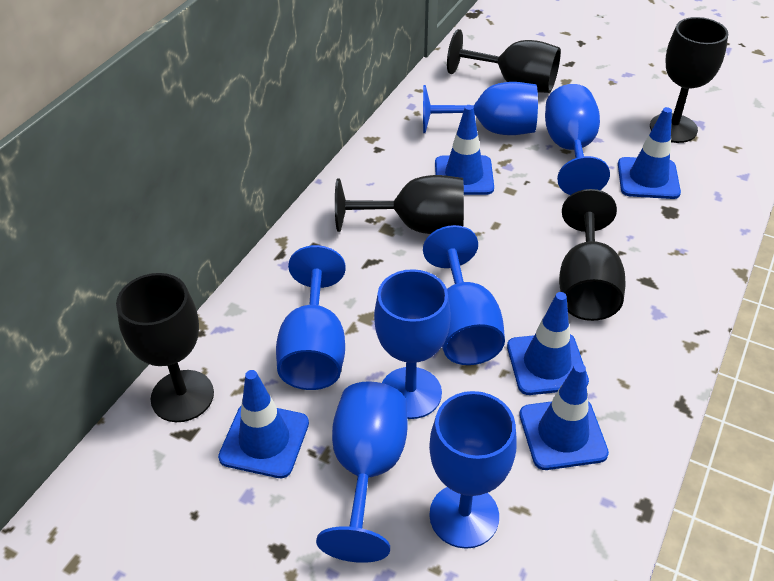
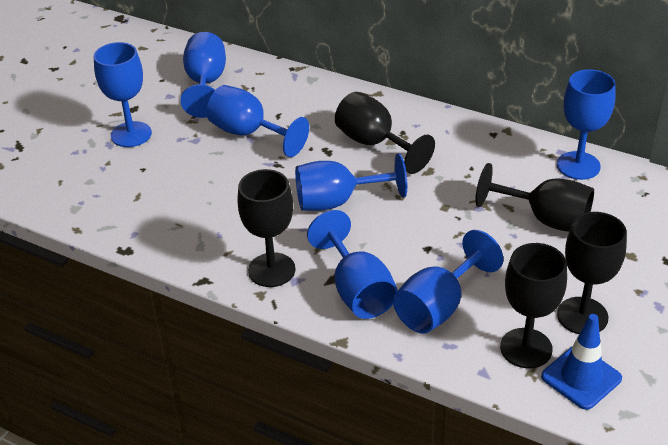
blue traffic cone: 5 -> 1

